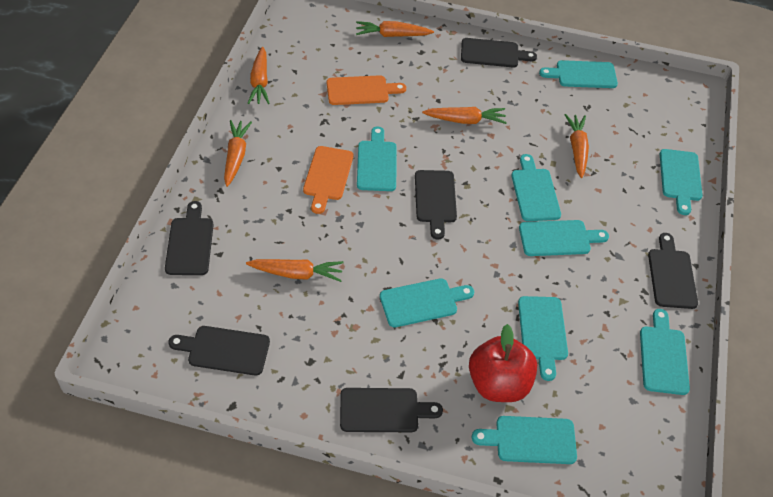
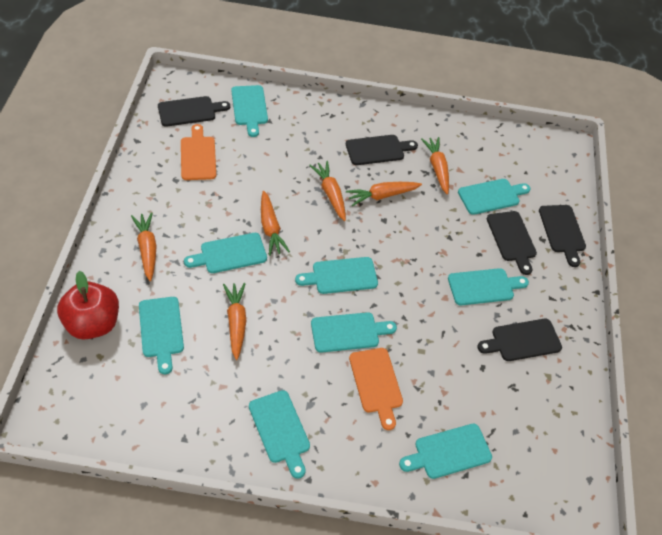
black cutting board: 6 -> 5

